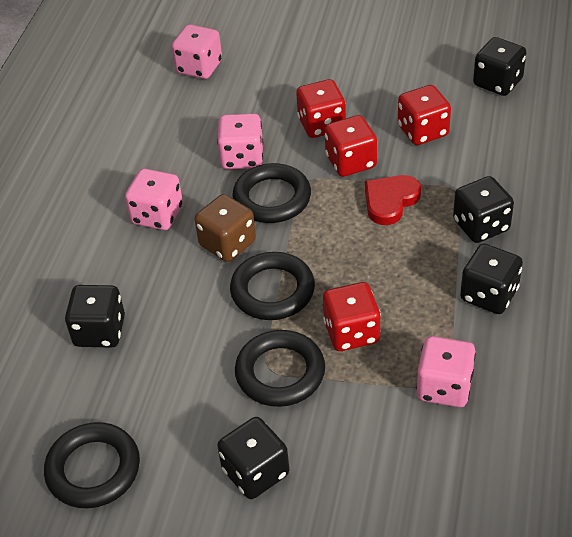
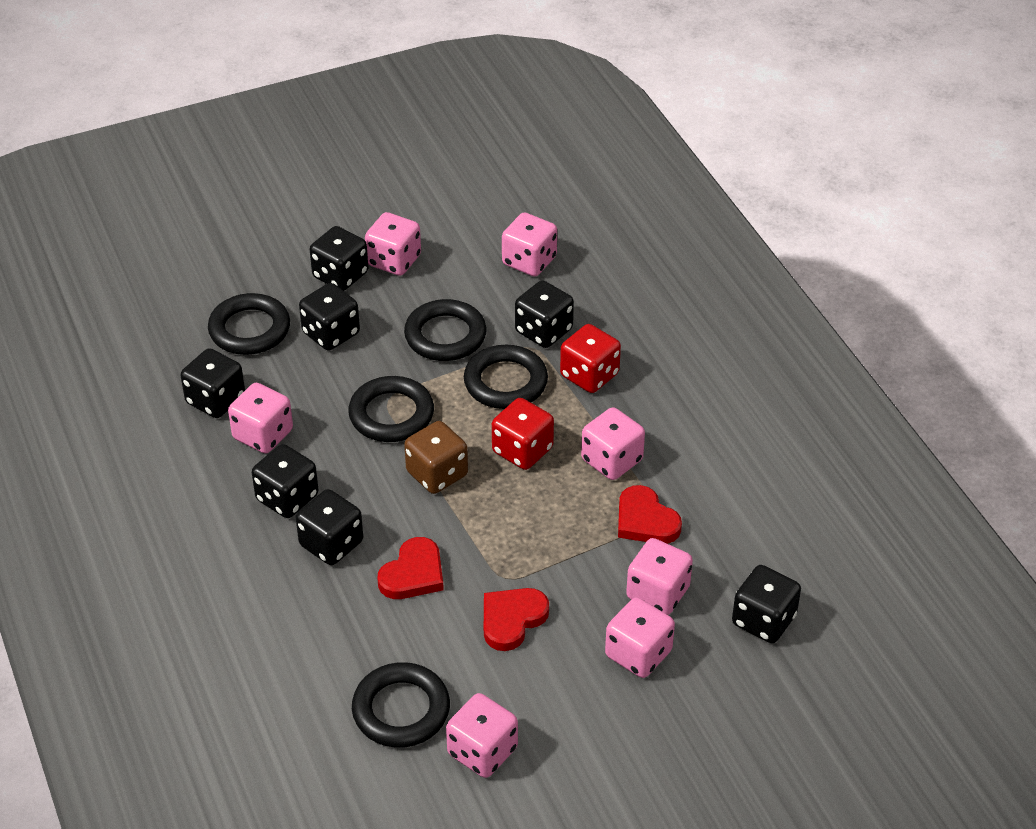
black dice: 5 -> 7
black ring: 4 -> 5
pink dice: 4 -> 7
red dice: 4 -> 2
red heart: 1 -> 3

